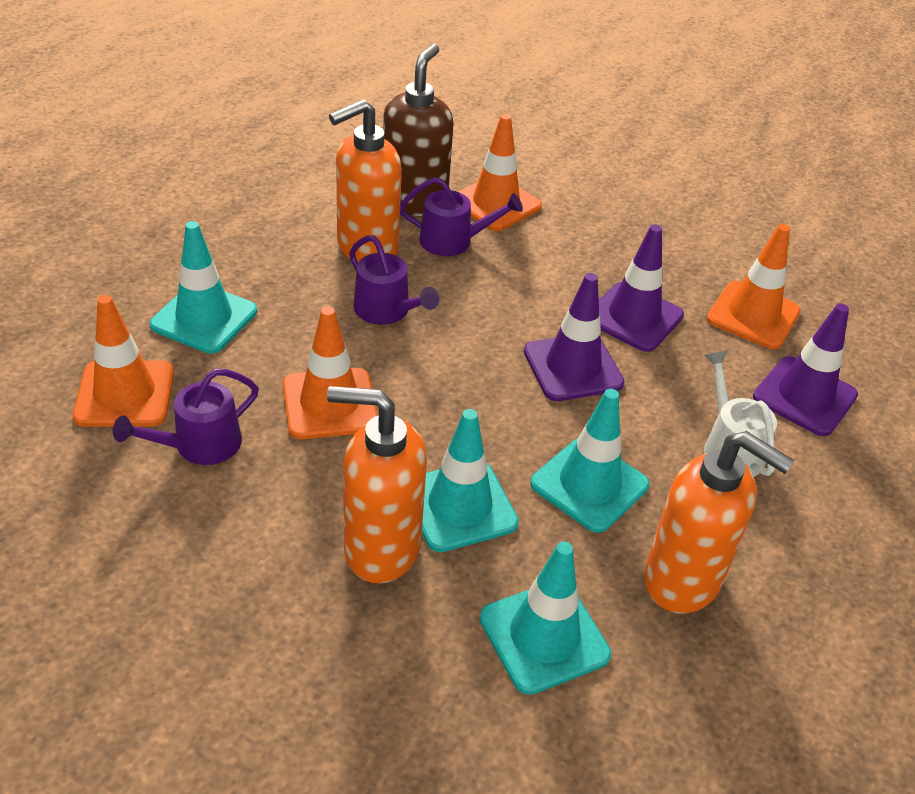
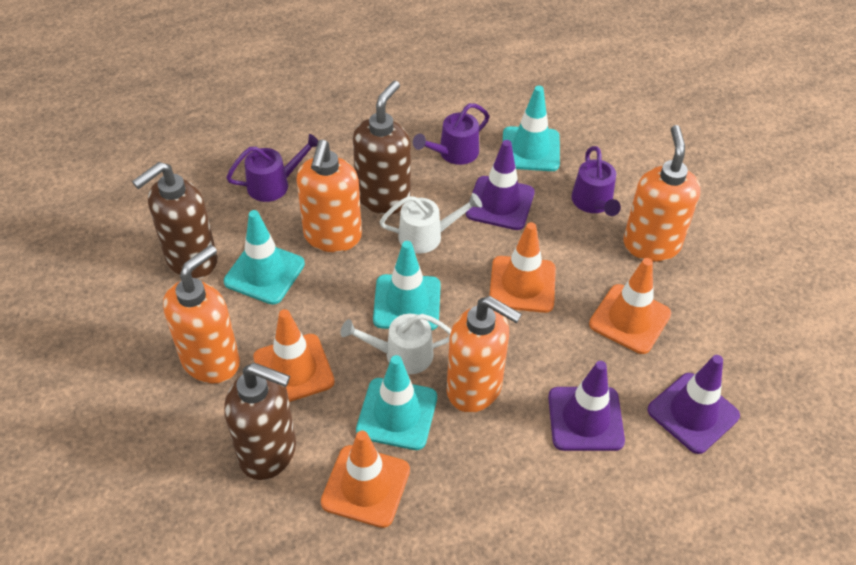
brown soap dispenser: 1 -> 3
orange soap dispenser: 3 -> 4
white watering can: 1 -> 2

